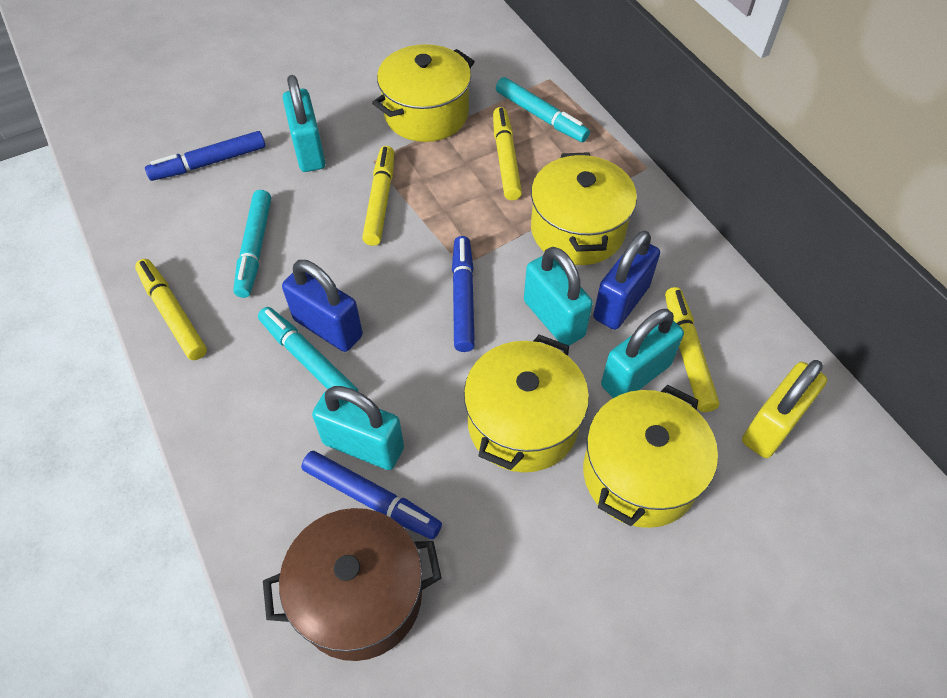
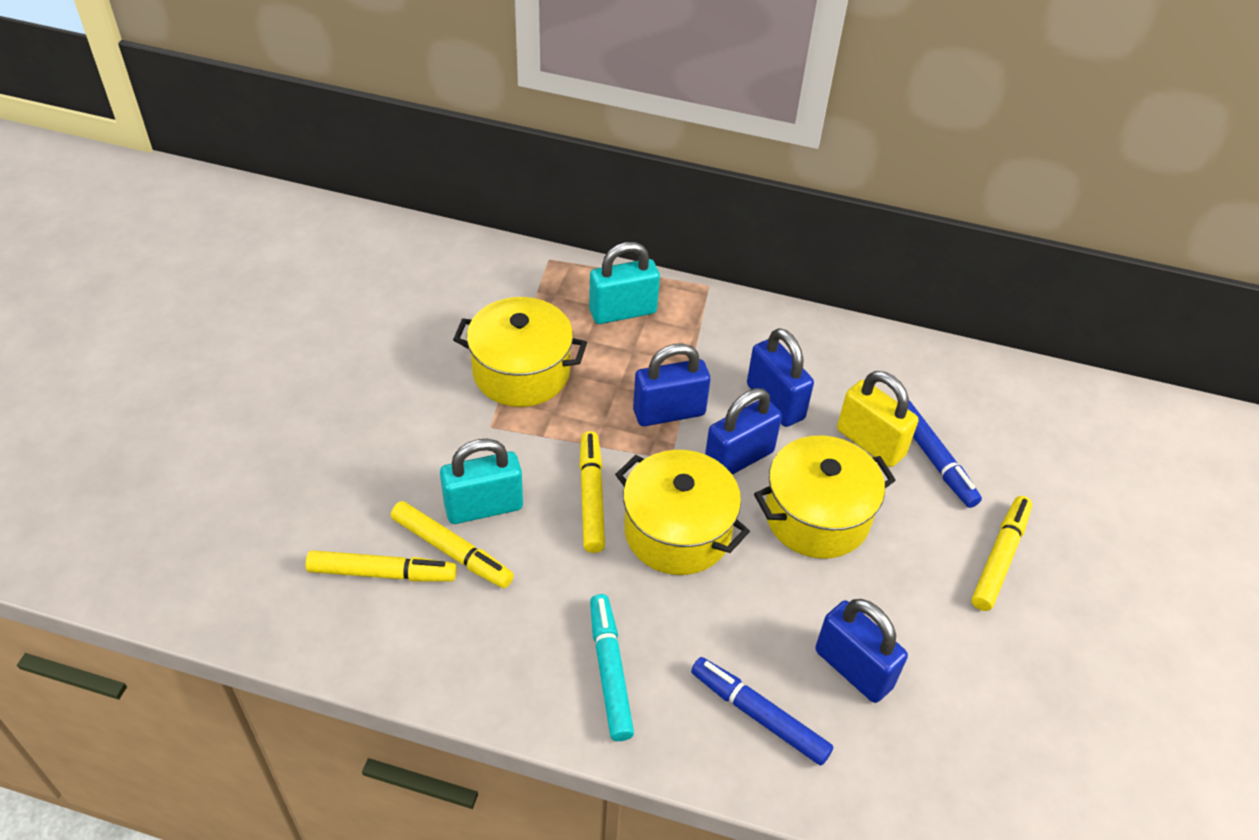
blue marker: 3 -> 2
blue padlock: 2 -> 4
brown pot: 1 -> 0
turquoise marker: 3 -> 1
turquoise padlock: 4 -> 2
yellow pot: 4 -> 3

